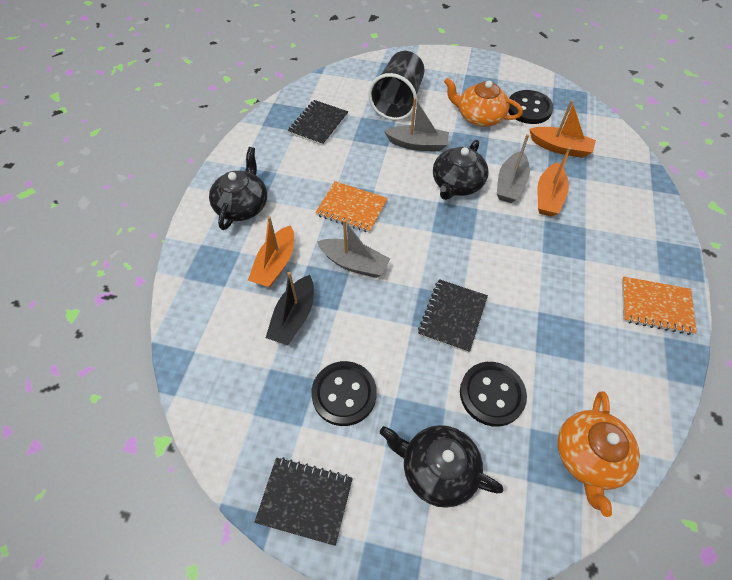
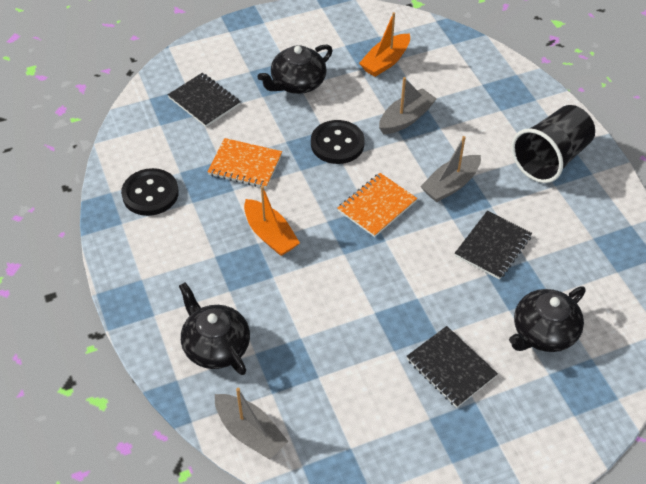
black boat: 1 -> 0
black button: 3 -> 2
orange boat: 3 -> 2
orange teapot: 2 -> 0

